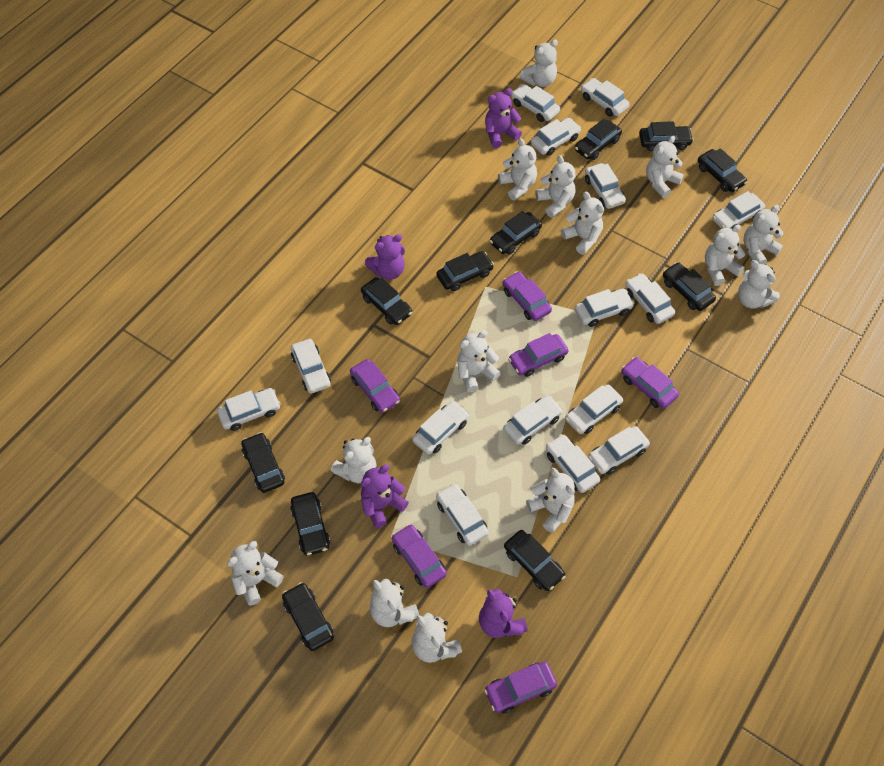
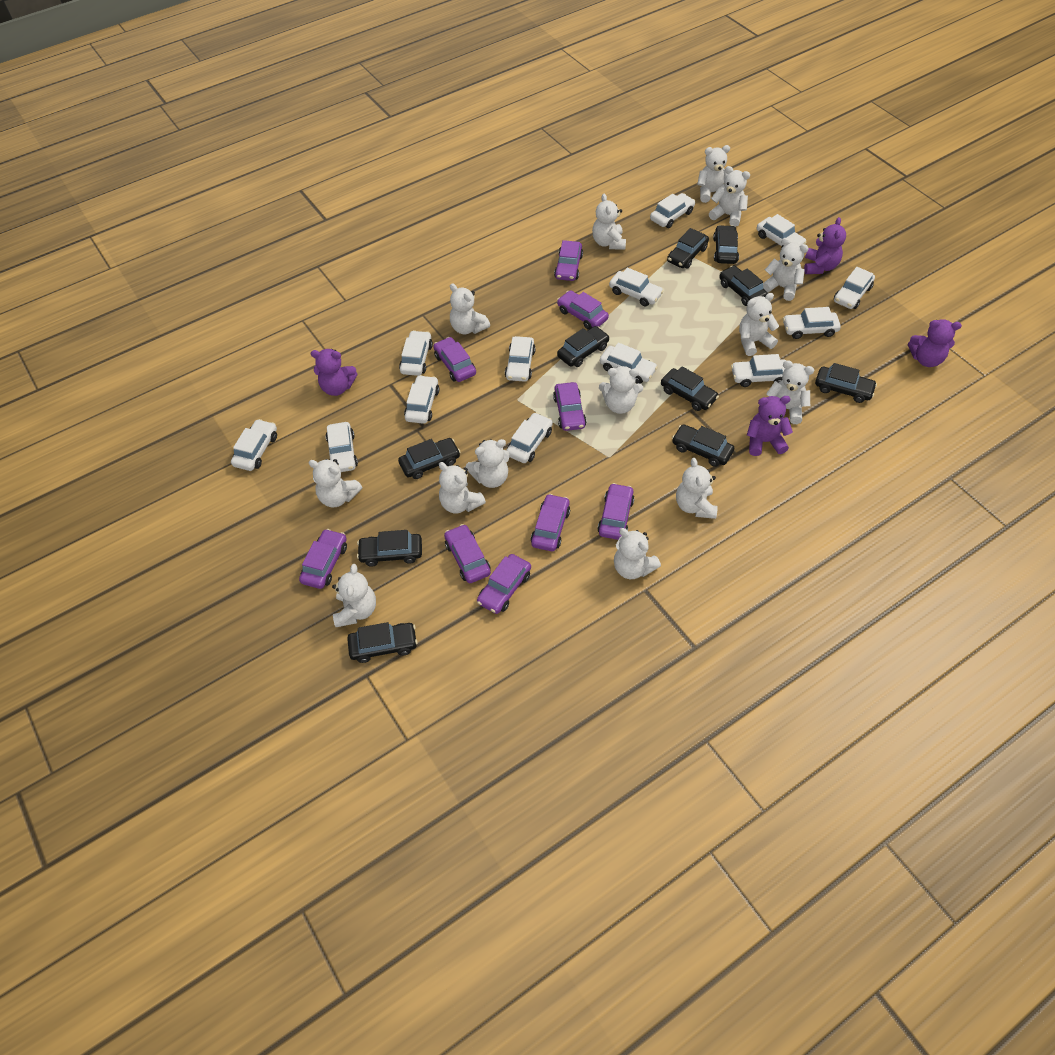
black car: 11 -> 10
purple car: 6 -> 9
white car: 15 -> 13

